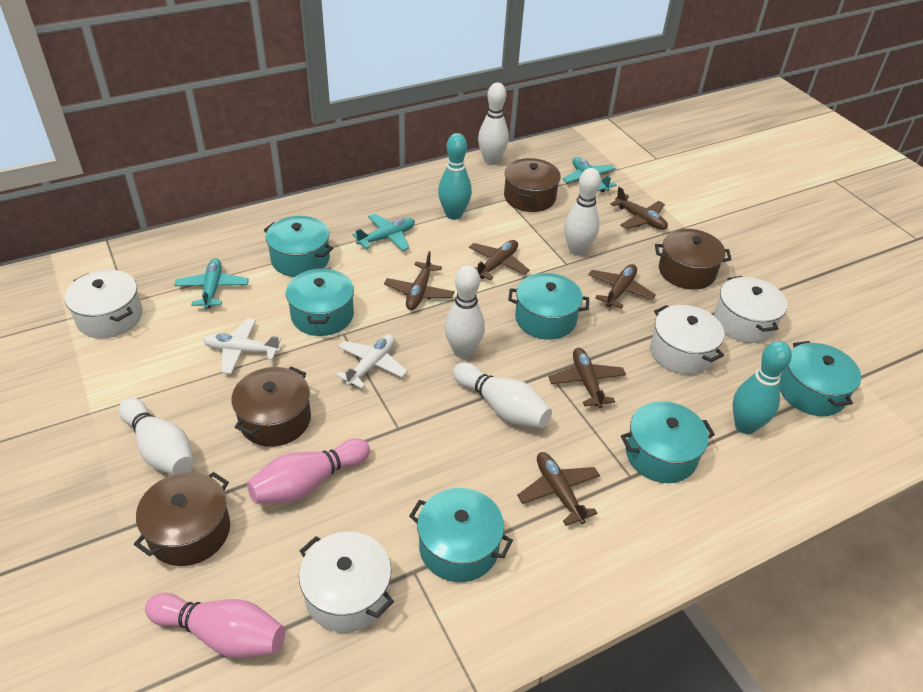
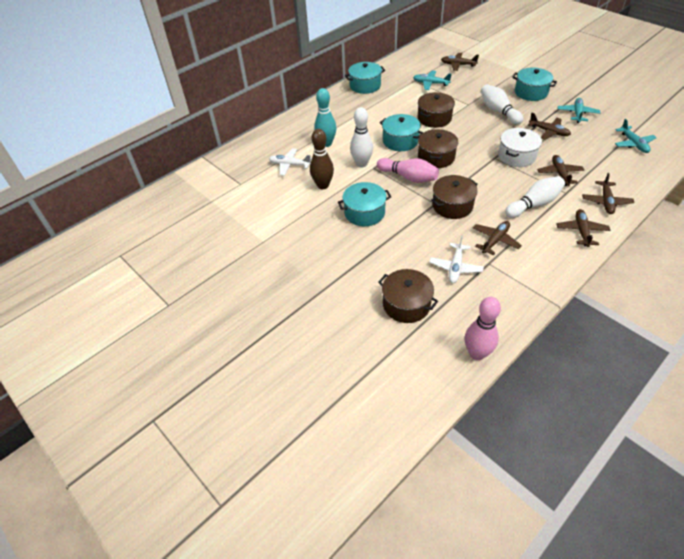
brown bowling pin: 0 -> 1
turquoise bowling pin: 2 -> 1
turquoise pot: 6 -> 4
white bowling pin: 5 -> 3
white pot: 4 -> 1

